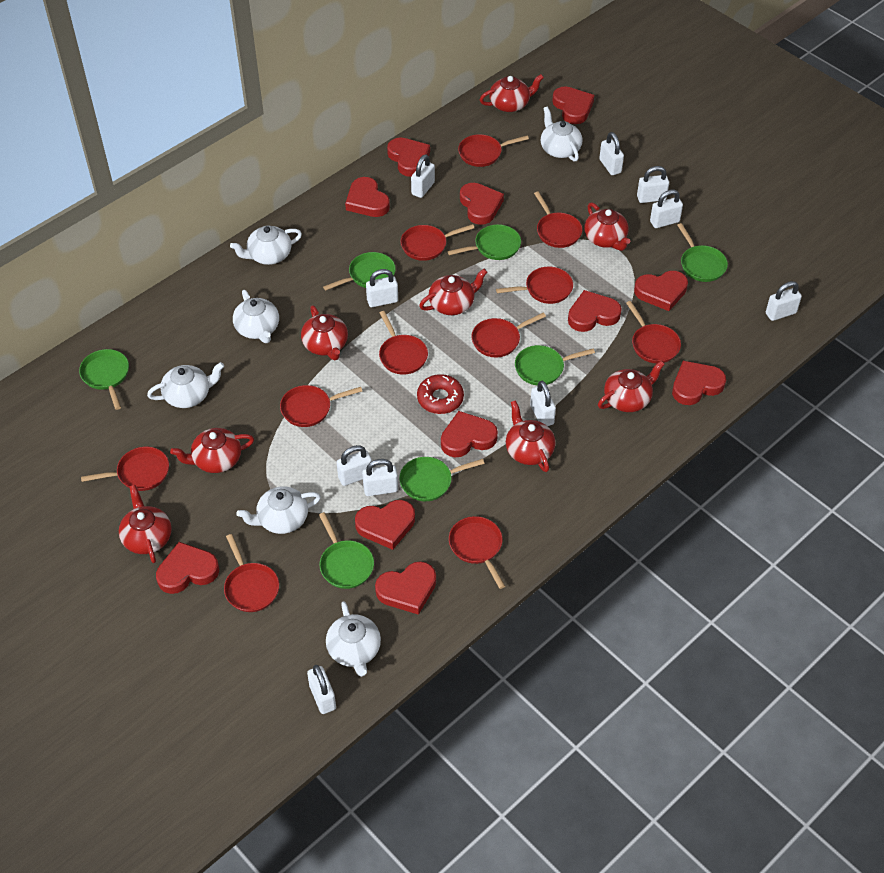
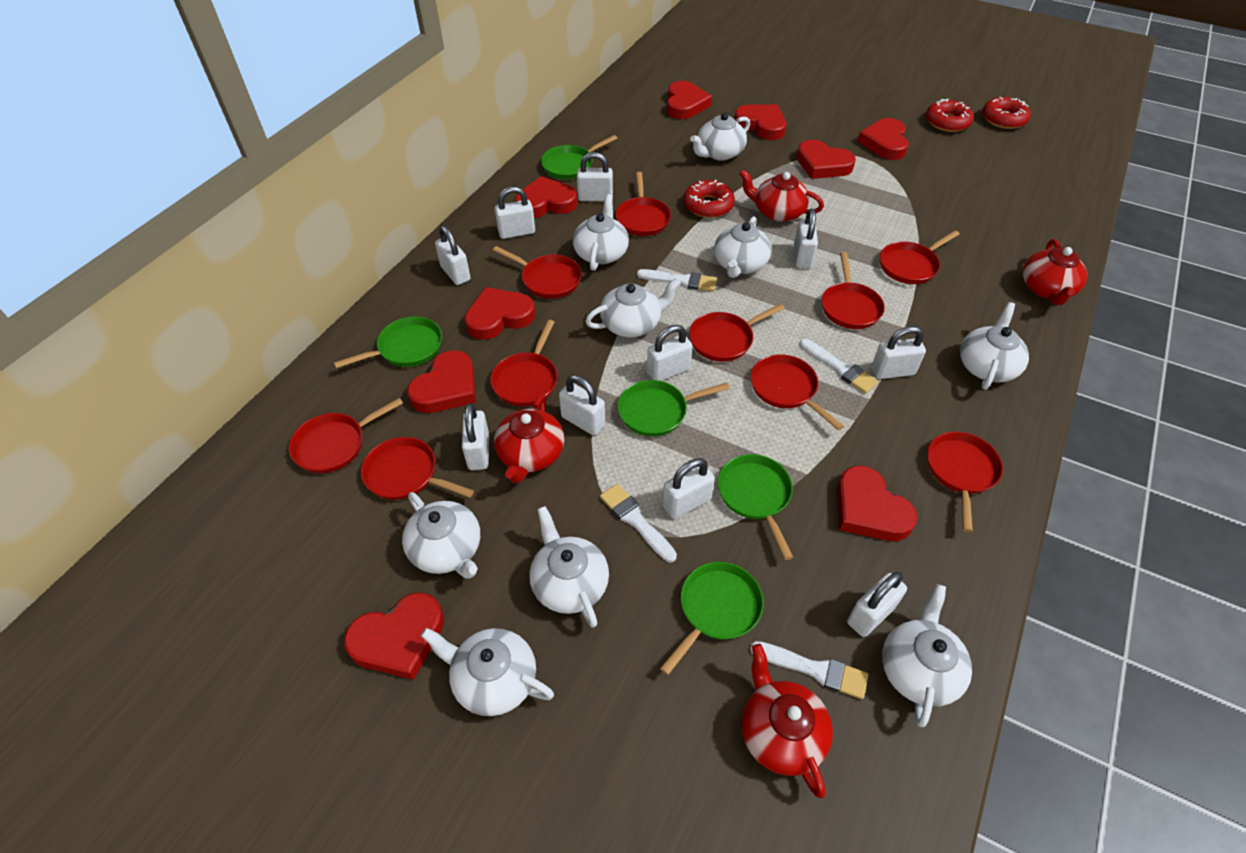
green pan: 7 -> 5
red donut: 1 -> 3
red heart: 11 -> 9
red pan: 11 -> 10
red teapot: 8 -> 4
white brush: 0 -> 4
white teapot: 6 -> 9

